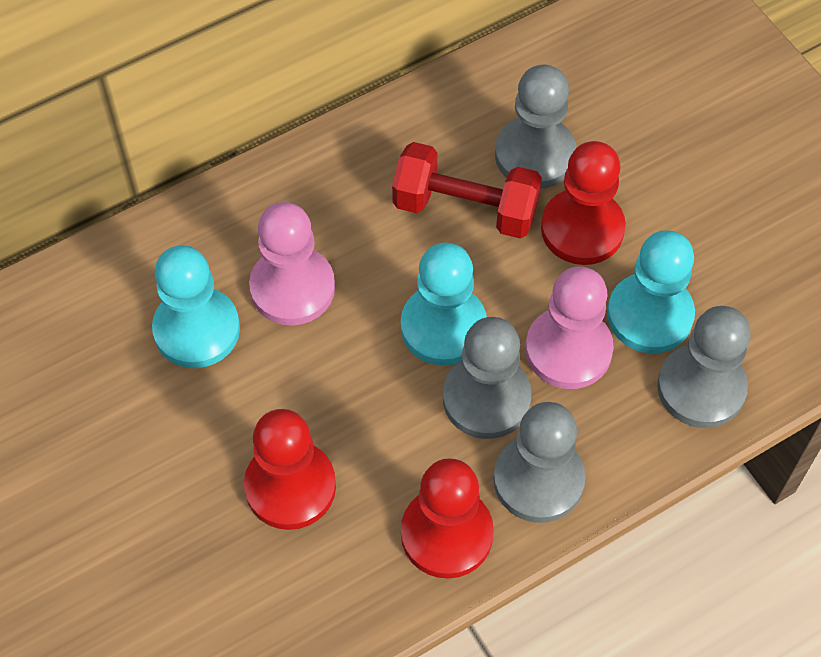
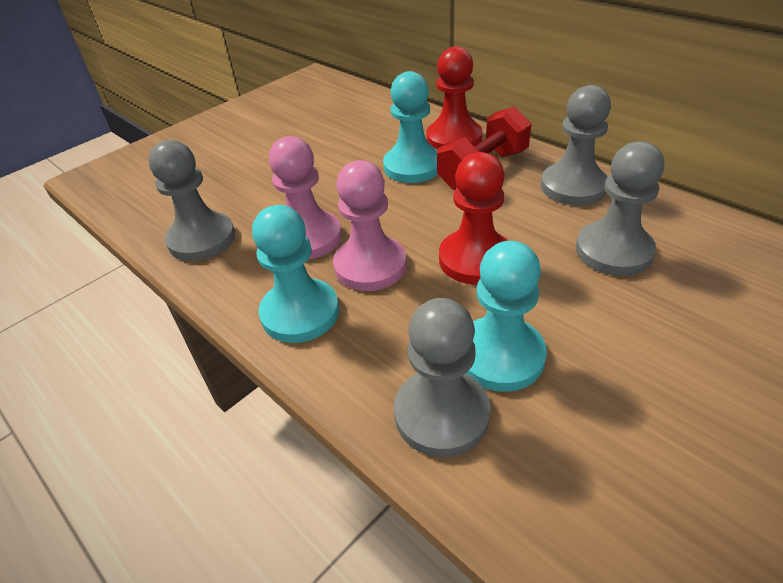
red pawn: 3 -> 2

